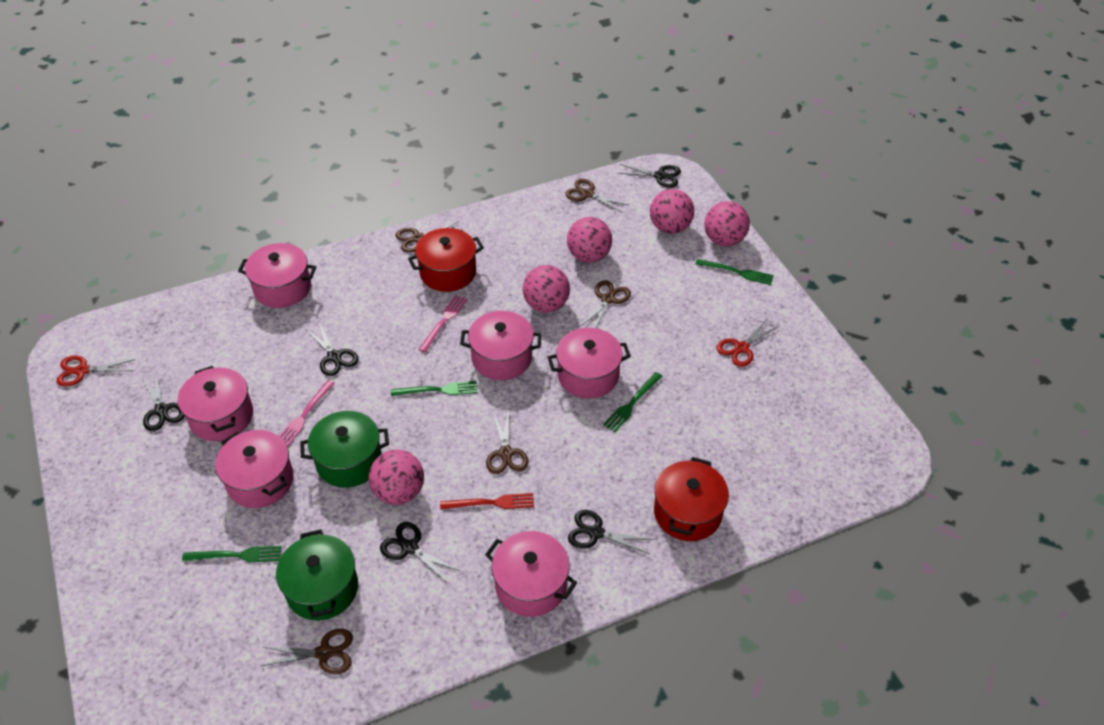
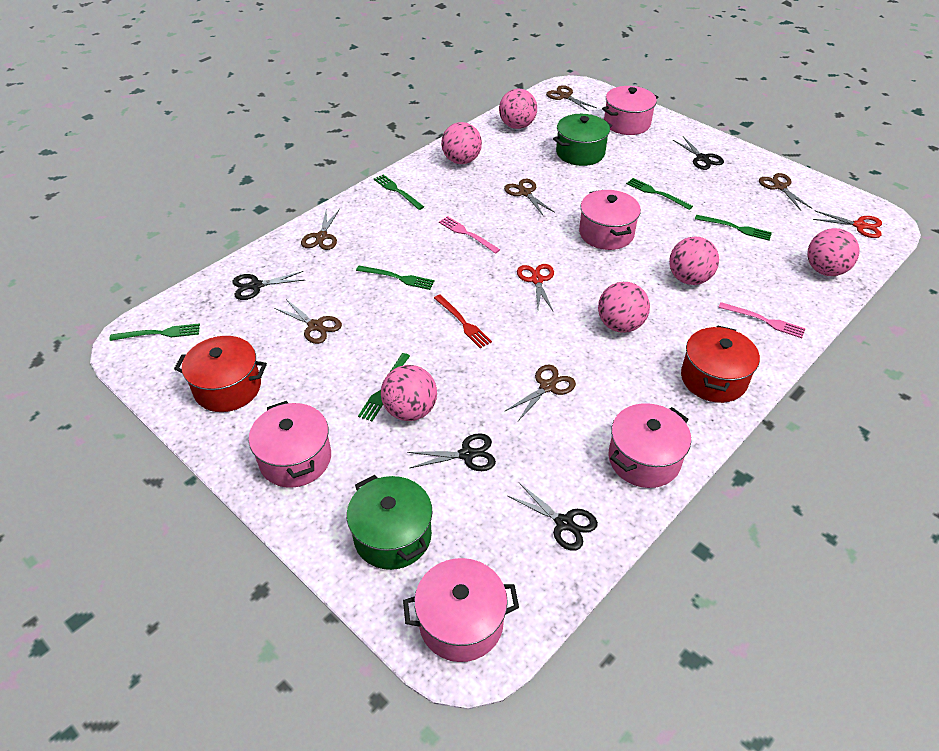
black scissors: 5 -> 4
brown scissors: 5 -> 6
green fork: 4 -> 6
pink ball: 5 -> 6
pink pot: 6 -> 5

